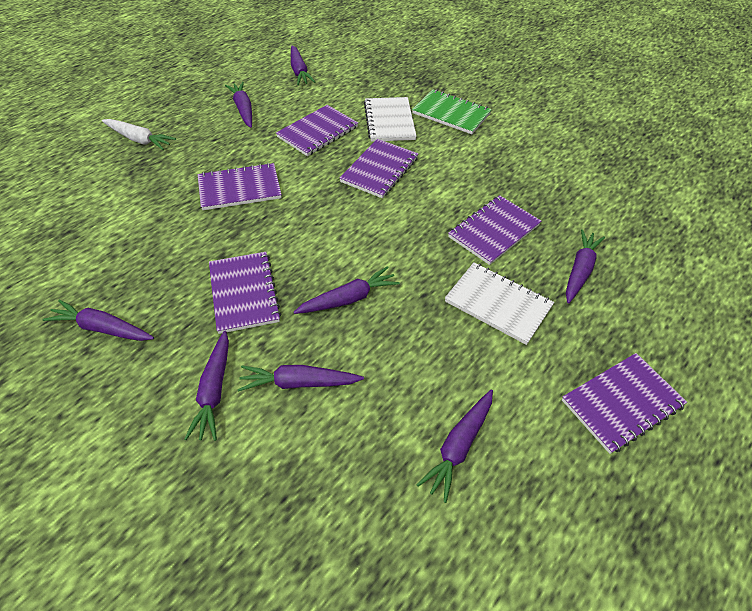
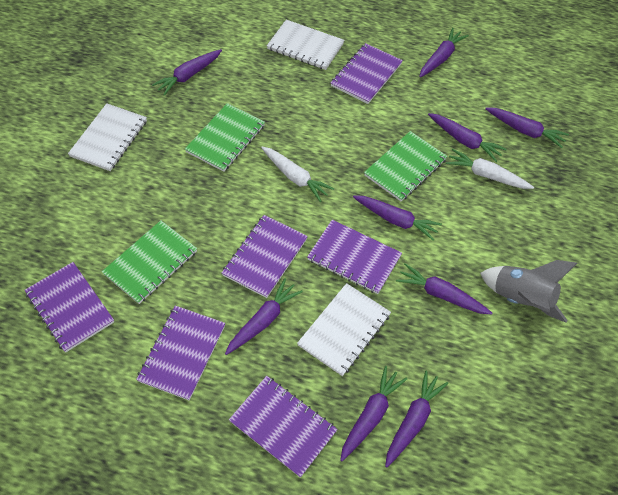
green notebook: 1 -> 3
grey rocket: 0 -> 1
purple carrot: 8 -> 9
white carrot: 1 -> 2
white notebook: 2 -> 3

